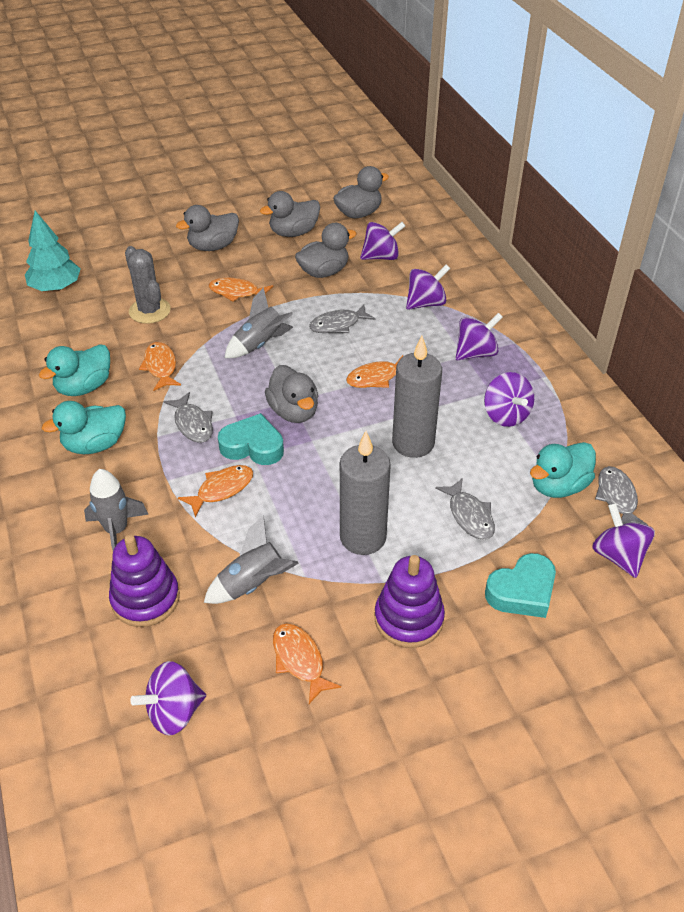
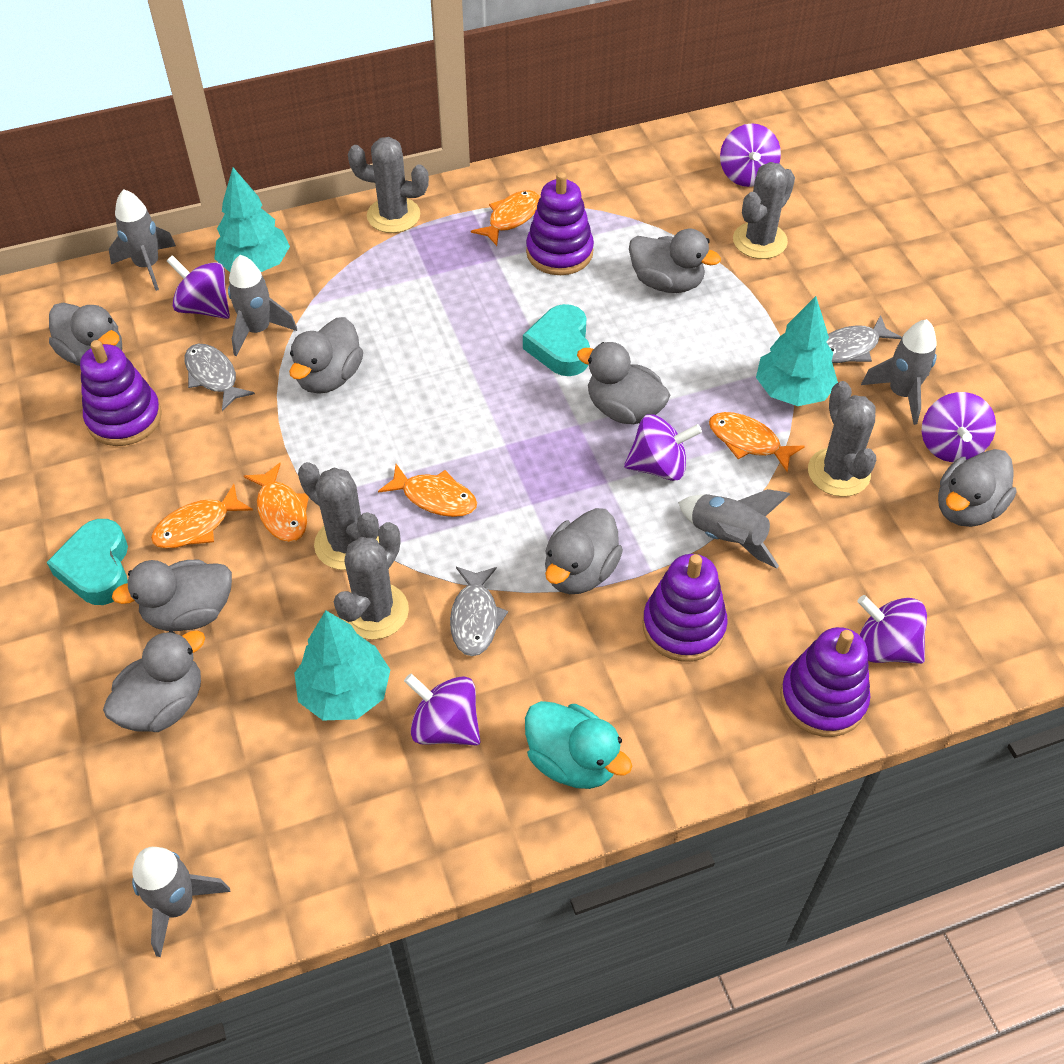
grey cactus: 1 -> 5
grey candle: 2 -> 0
grey duck: 5 -> 8
grey fish: 4 -> 3
grey rocket: 3 -> 5
purple stacking toy: 2 -> 4
turquoise duck: 3 -> 1
turquoise tree: 1 -> 3

